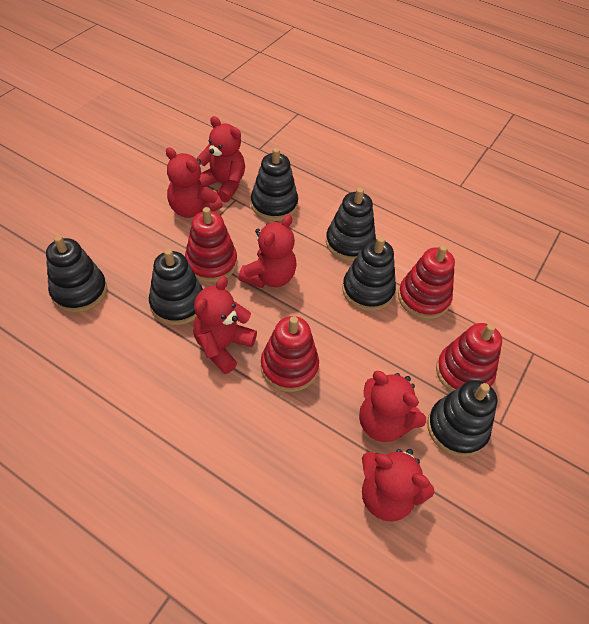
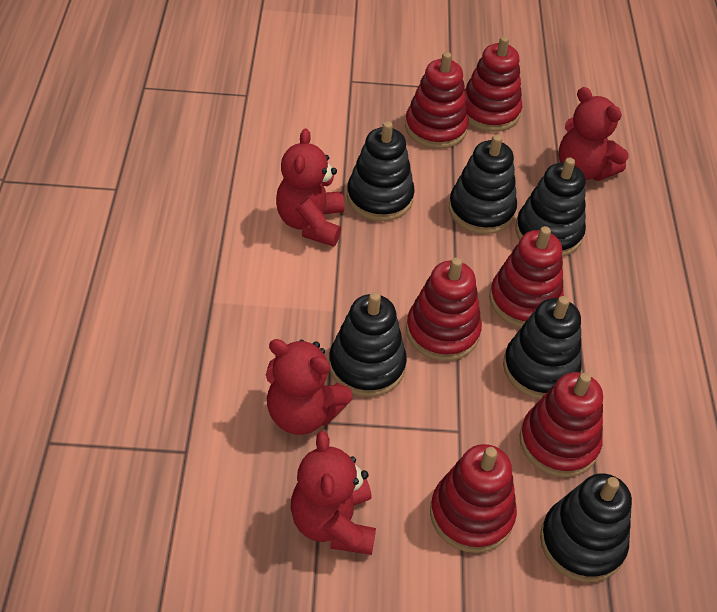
red stacking toy: 4 -> 6
red teddy bear: 6 -> 4

